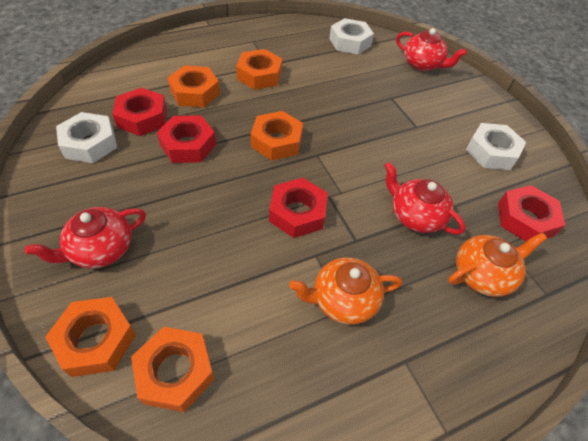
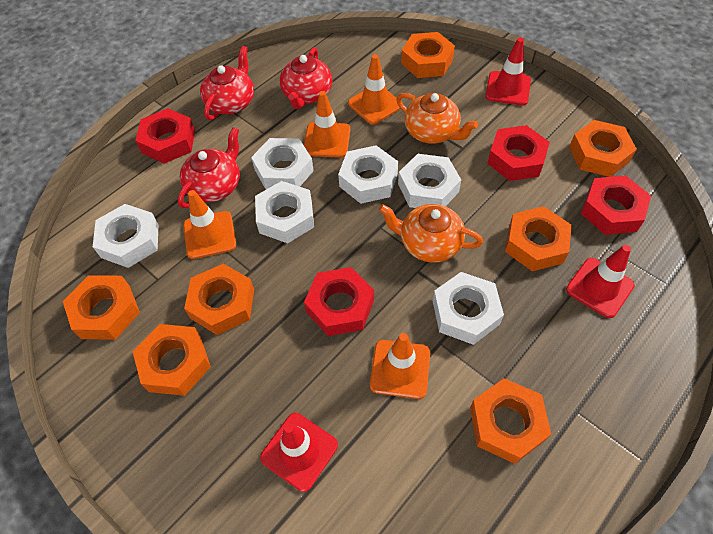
orange nut: 5 -> 7
orange traffic cone: 0 -> 4
red traffic cone: 0 -> 3
white nut: 3 -> 6

